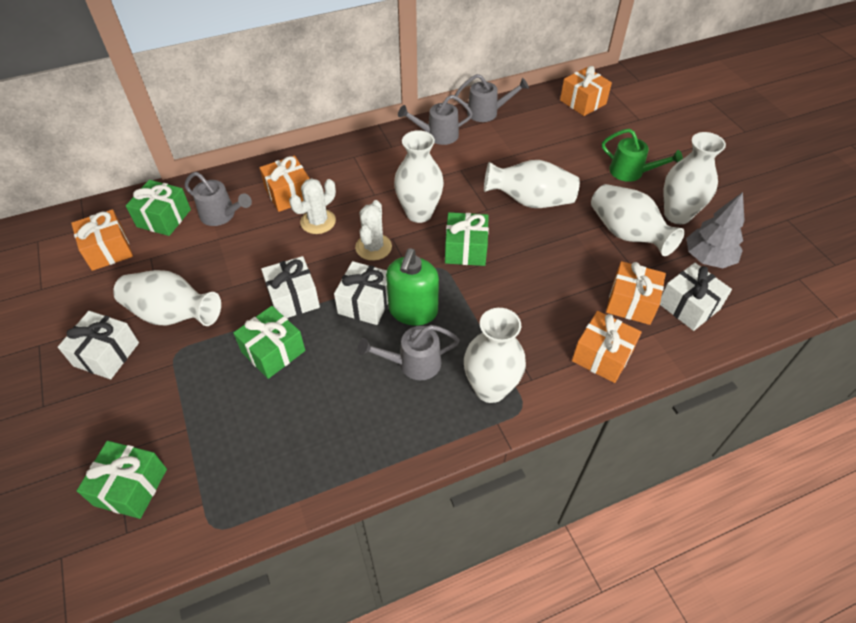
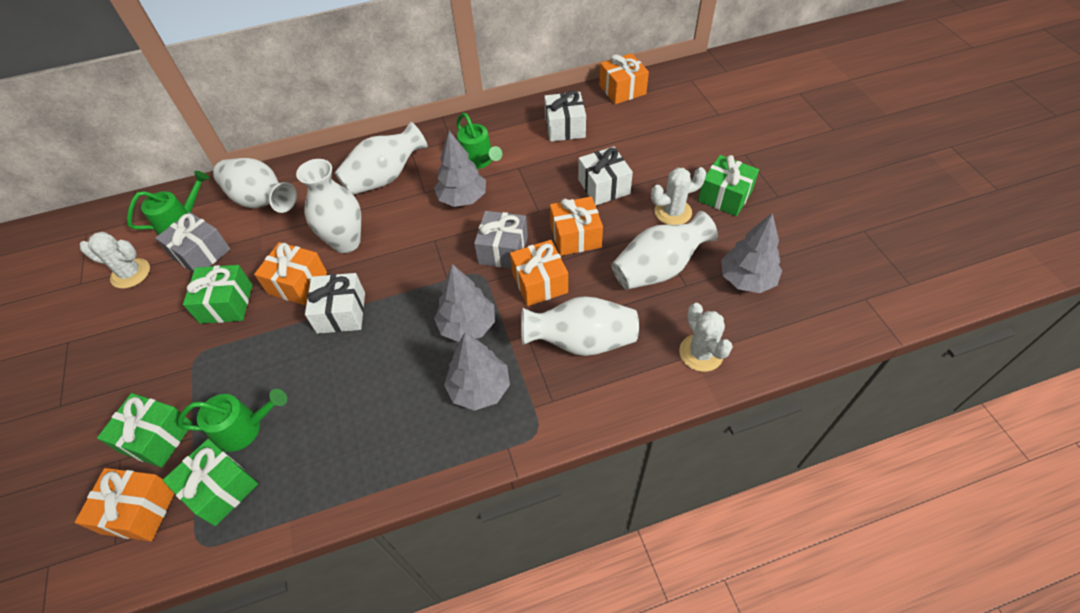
green soap dispenser: 1 -> 0
green watering can: 1 -> 3
grey gift: 0 -> 2
grey tree: 1 -> 4
grey watering can: 4 -> 0
white cactus: 2 -> 3
white gift: 4 -> 3
white vase: 6 -> 5

